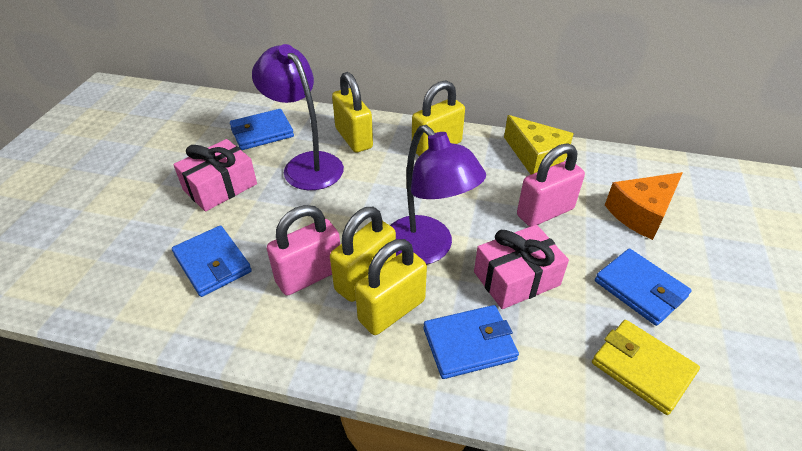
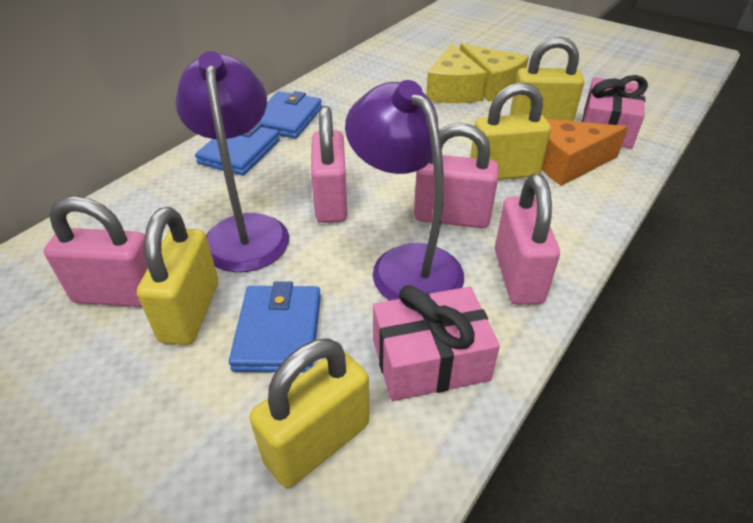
blue wallet: 4 -> 3
pink padlock: 2 -> 4
yellow cheese: 1 -> 2
yellow wallet: 1 -> 0

